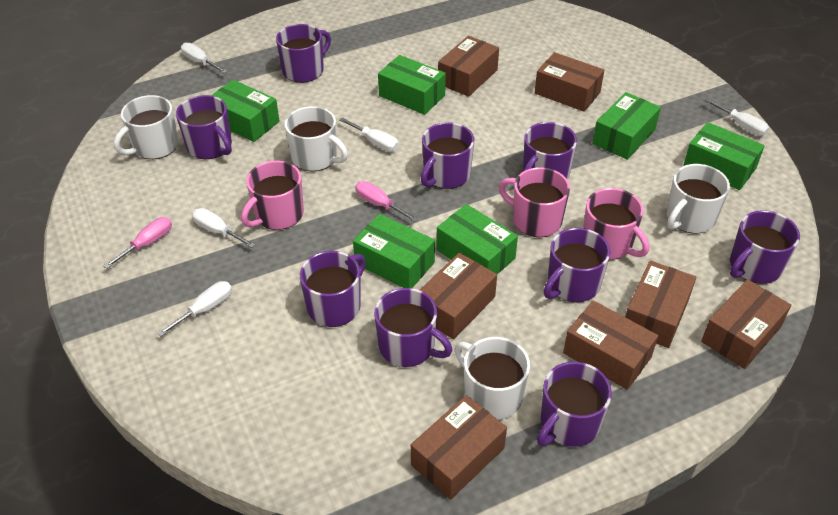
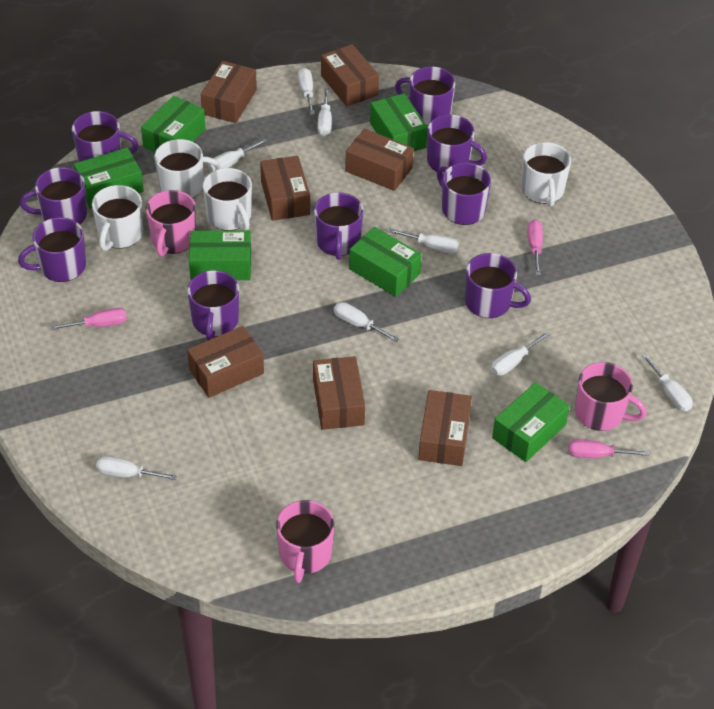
pink screwdriver: 2 -> 3
white screwdriver: 5 -> 8

